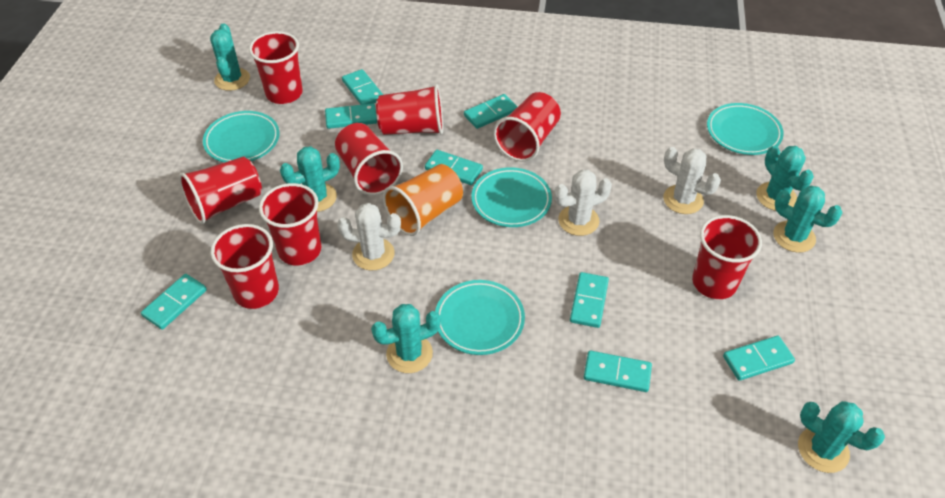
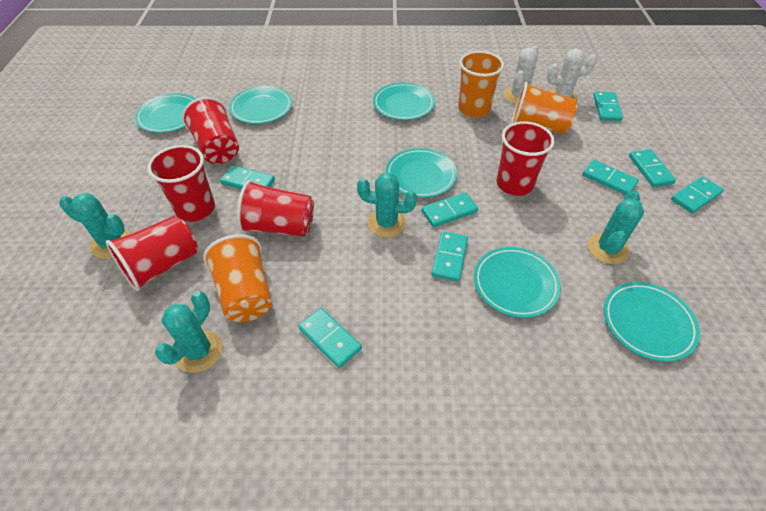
orange cup: 1 -> 3
red cup: 8 -> 5
turquoise cactus: 6 -> 4
turquoise plate: 4 -> 6
white cactus: 3 -> 2

